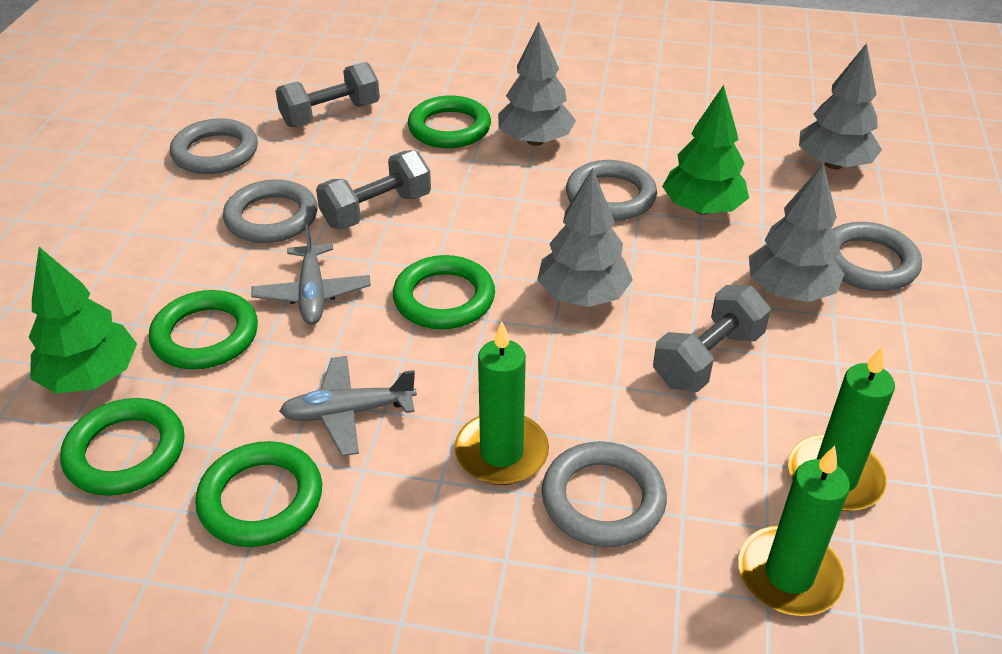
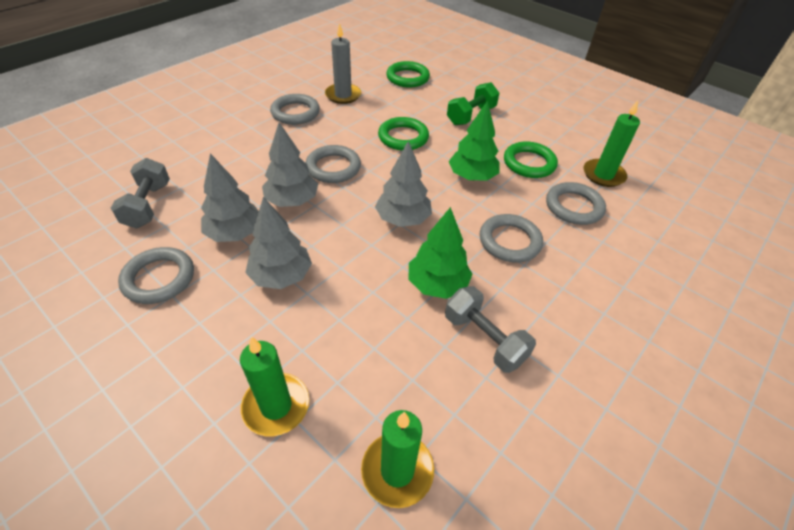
green dumbbell: 0 -> 1
green ring: 5 -> 3
grey candle: 0 -> 1
grey dumbbell: 3 -> 2
grey plane: 2 -> 0

